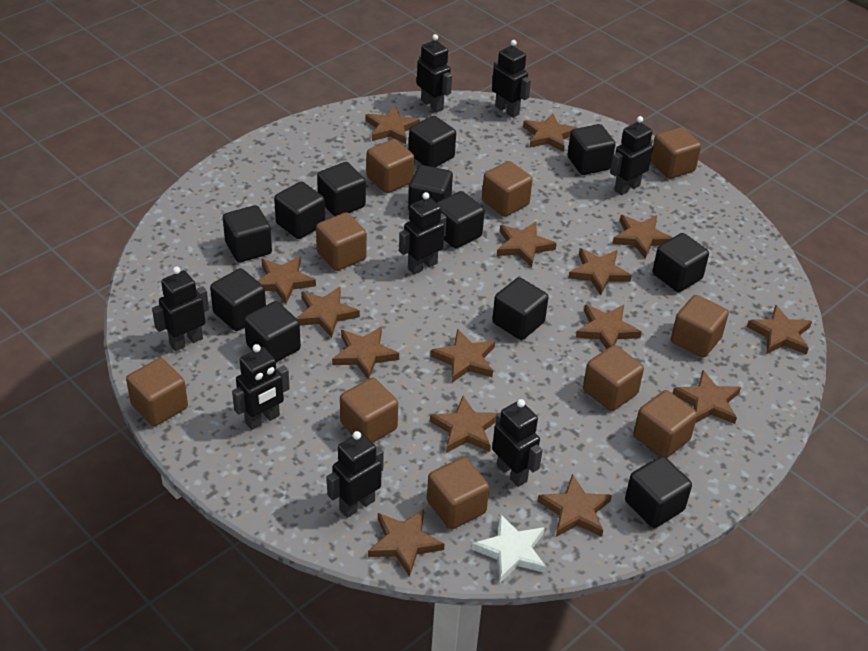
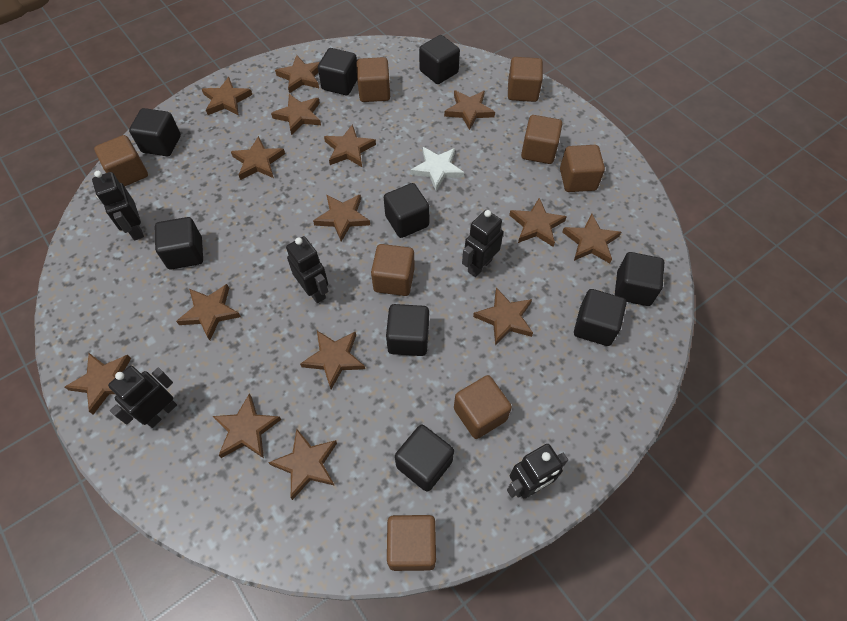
black cube: 12 -> 9
black robot: 8 -> 5
brown cube: 10 -> 8

